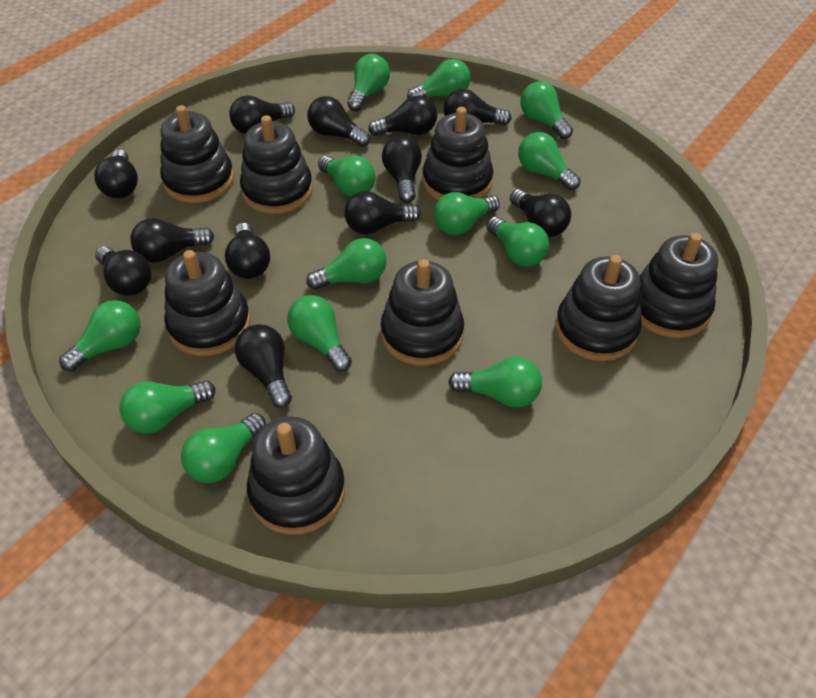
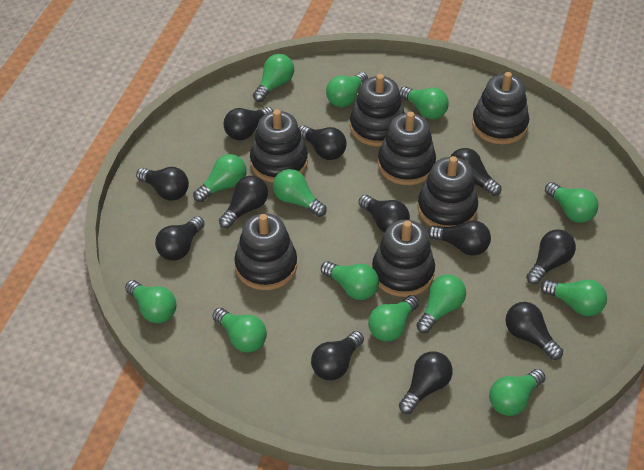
black stacking toy: 8 -> 7

